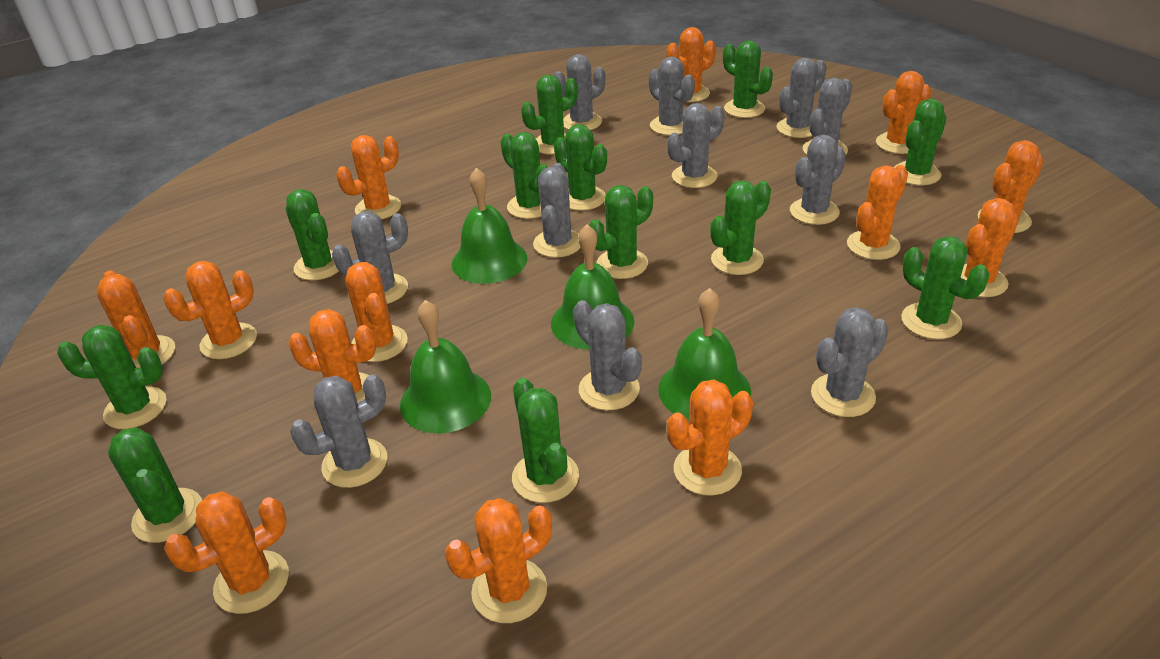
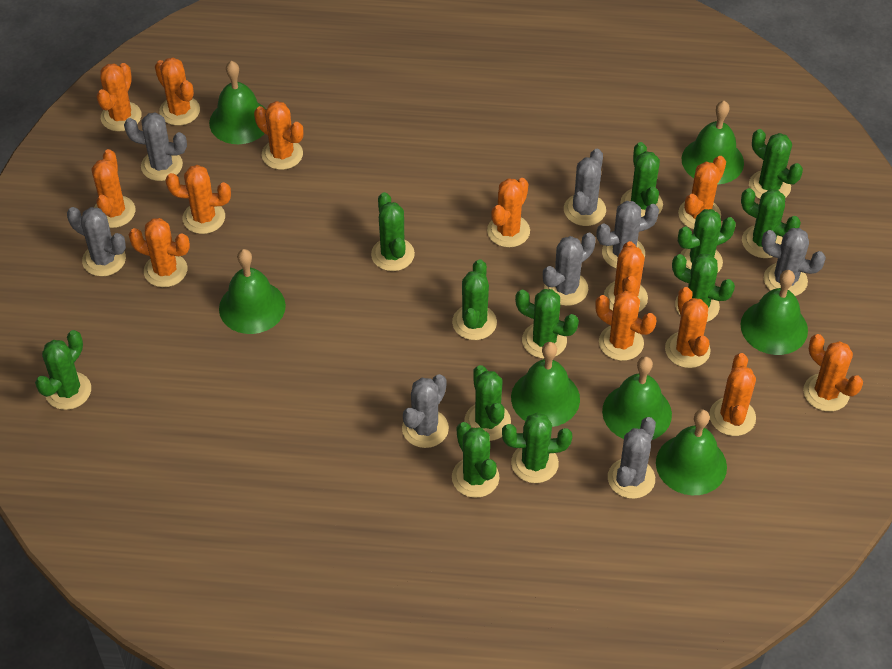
green bell: 4 -> 7
grey cactus: 11 -> 8

